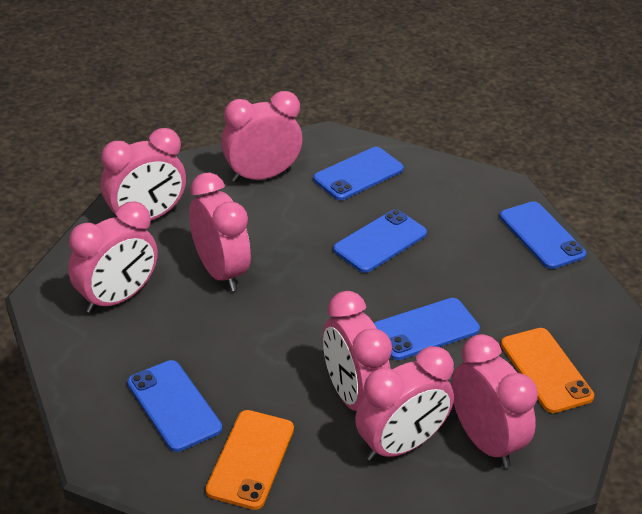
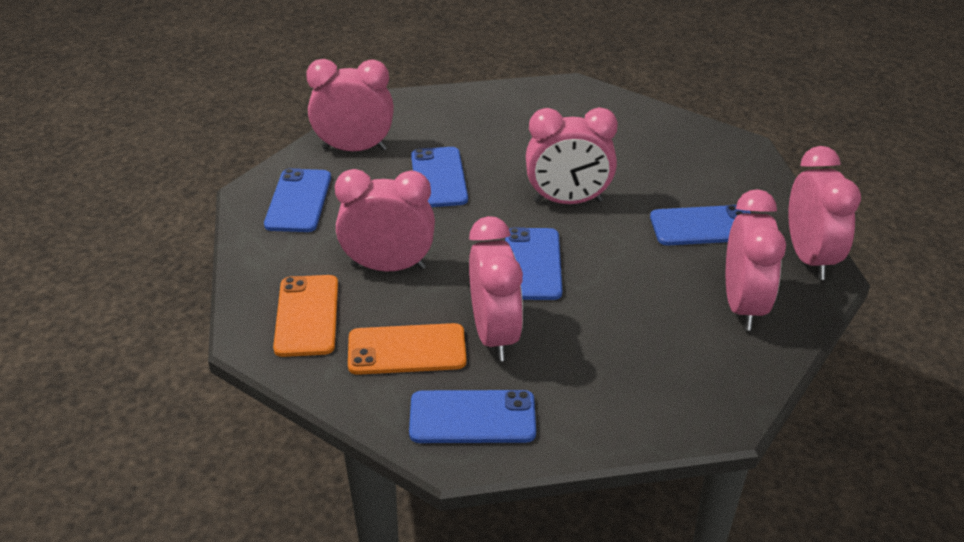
pink clock: 7 -> 6

